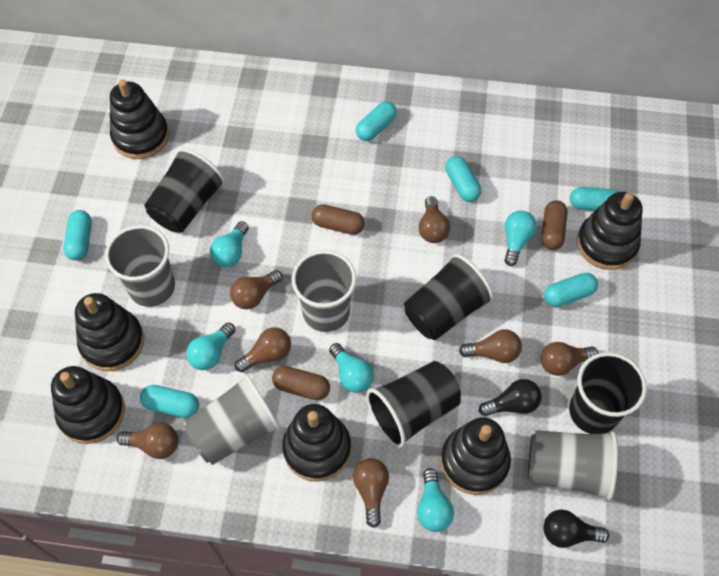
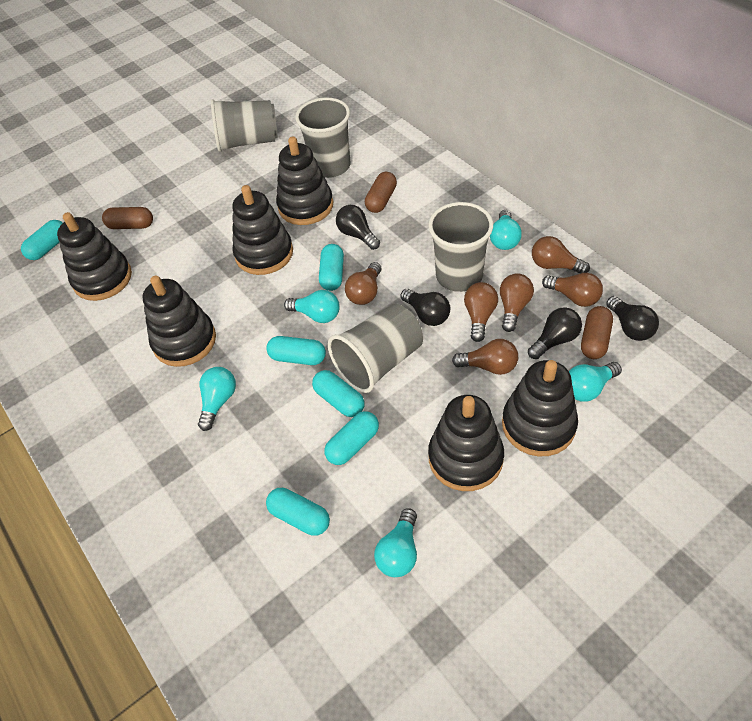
black cup: 4 -> 0
black light bulb: 2 -> 4
brown light bulb: 7 -> 6

